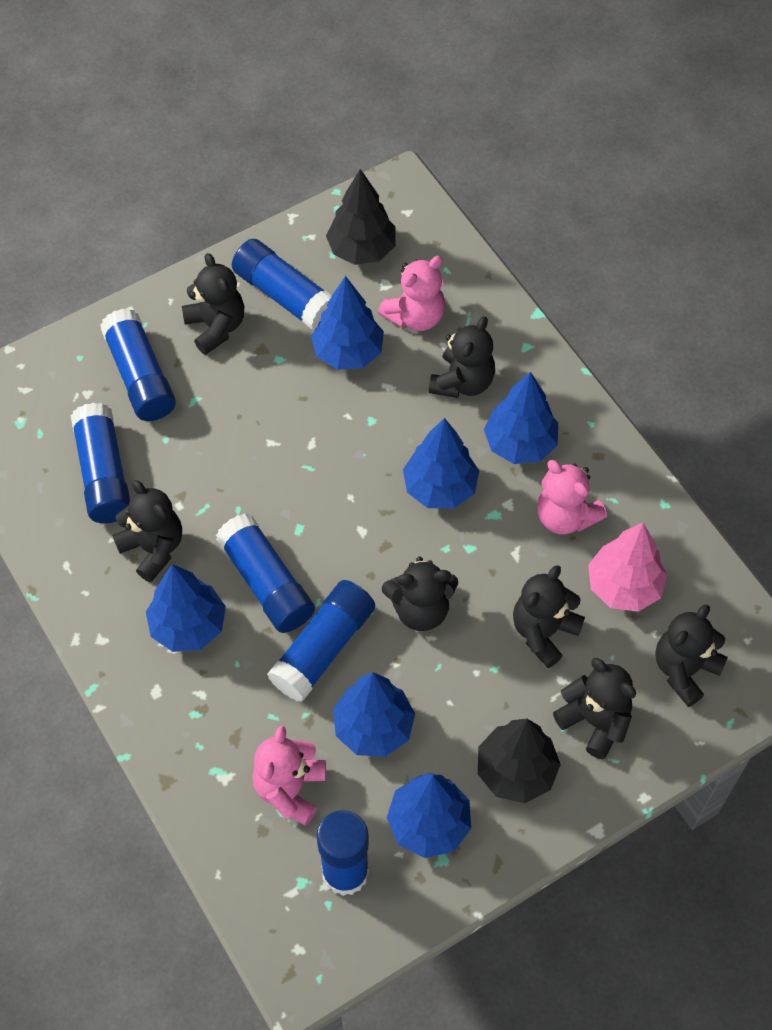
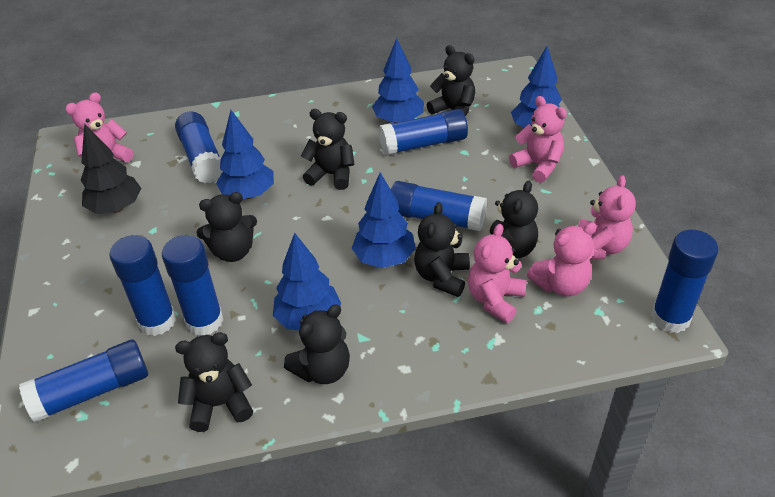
black tree: 2 -> 1
blue glue stick: 6 -> 7
blue tree: 6 -> 5
pink teddy bear: 3 -> 5
pink tree: 1 -> 0

